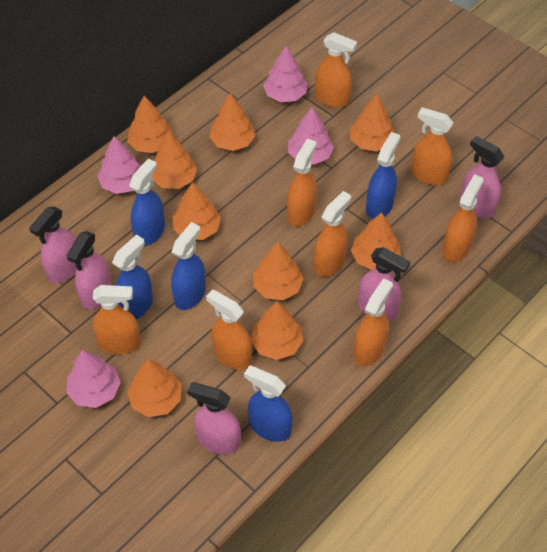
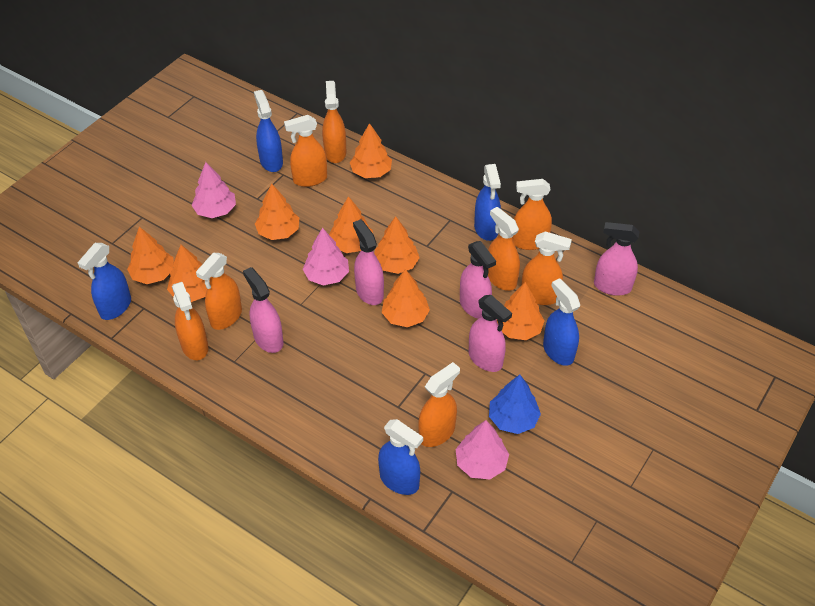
blue tree: 0 -> 1
orange tree: 9 -> 8
pink tree: 4 -> 3

